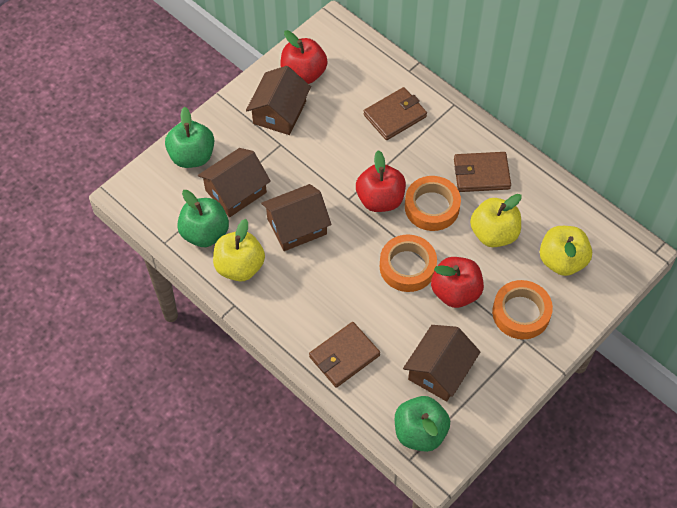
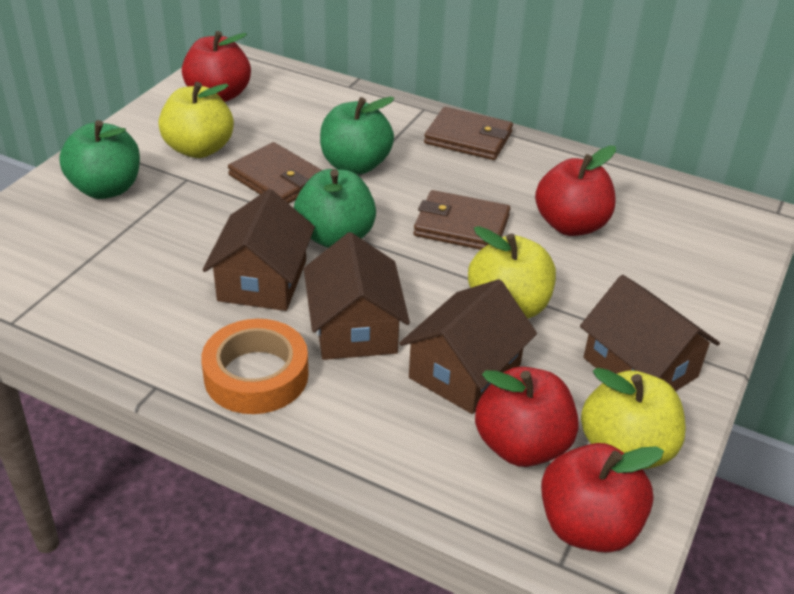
orange tape: 3 -> 1
red apple: 3 -> 4

